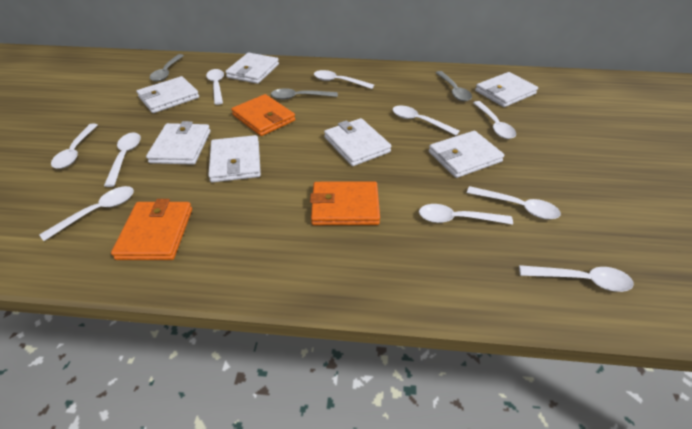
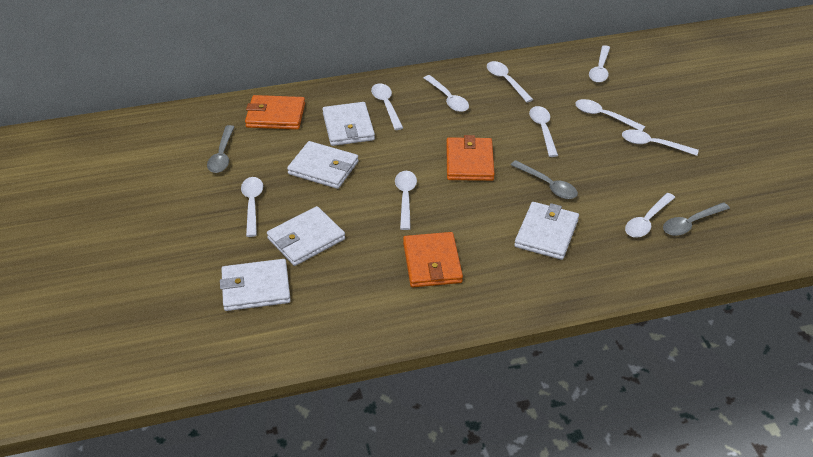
white wallet: 7 -> 5

